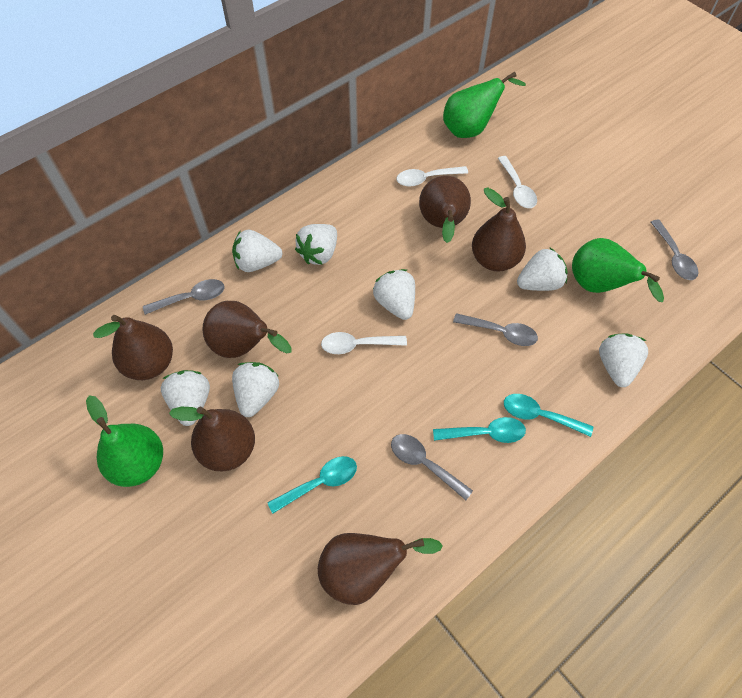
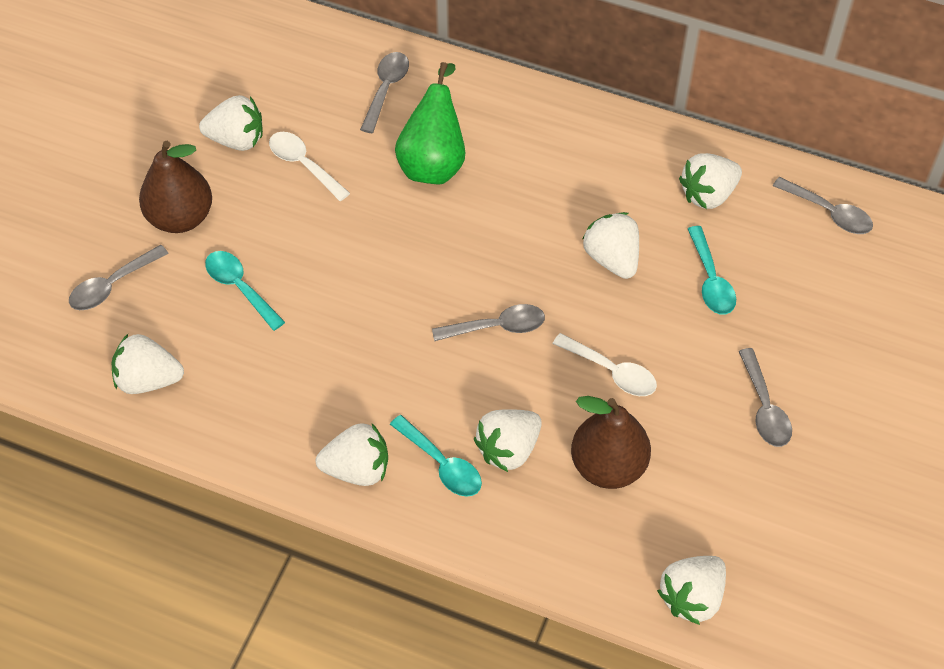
brown pear: 6 -> 2
green pear: 3 -> 1
grey spoon: 4 -> 5
white spoon: 3 -> 2

